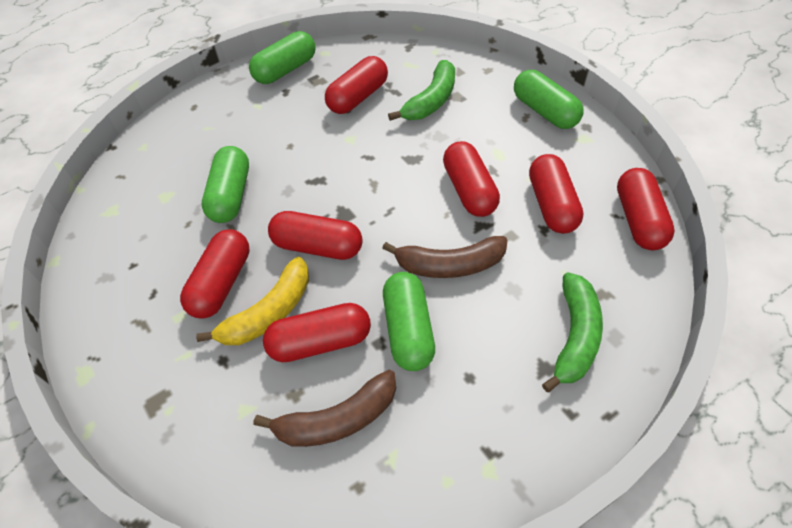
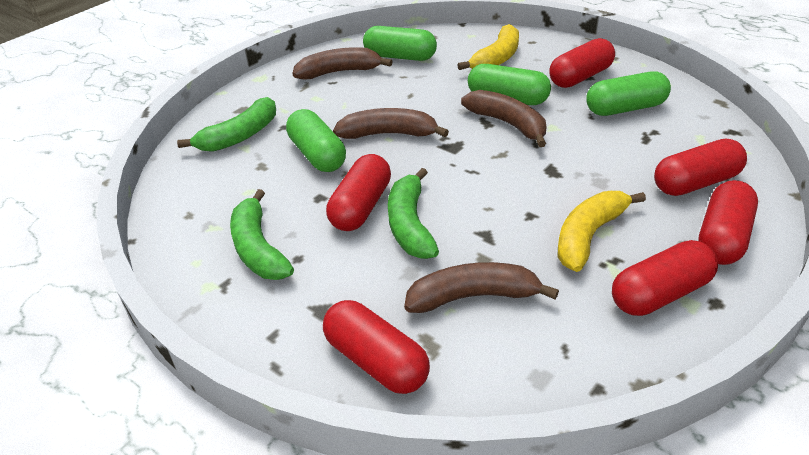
brown banana: 2 -> 4
green banana: 2 -> 3
red capsule: 7 -> 6
yellow banana: 1 -> 2

